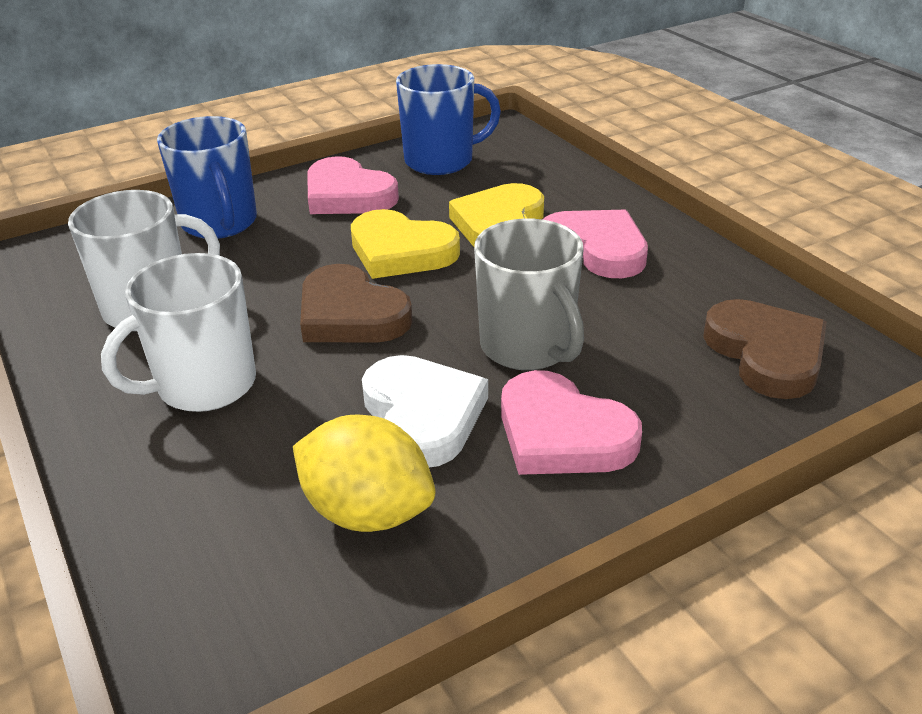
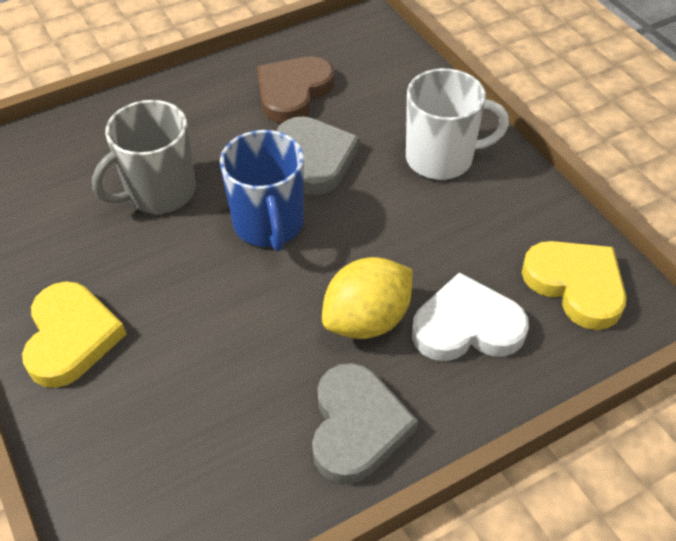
blue mug: 2 -> 1
brown heart: 2 -> 1
grey heart: 0 -> 2
pink heart: 3 -> 0
white mug: 2 -> 1

